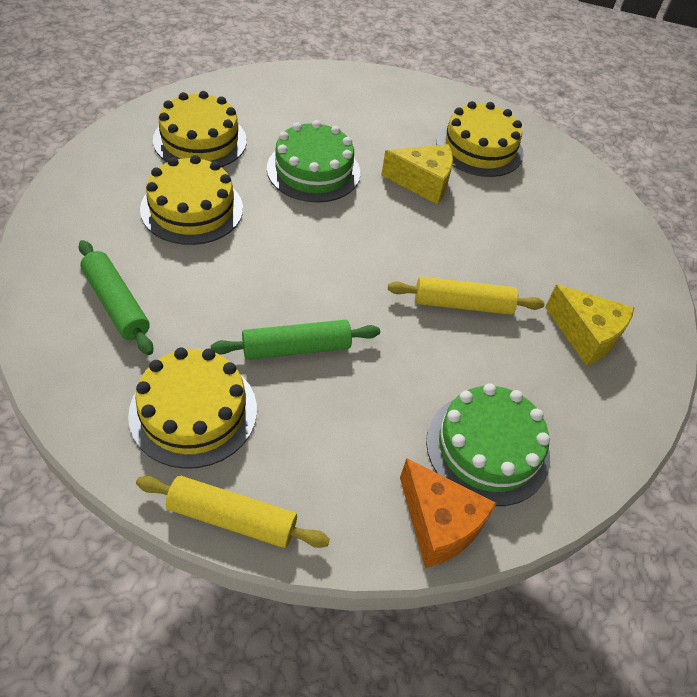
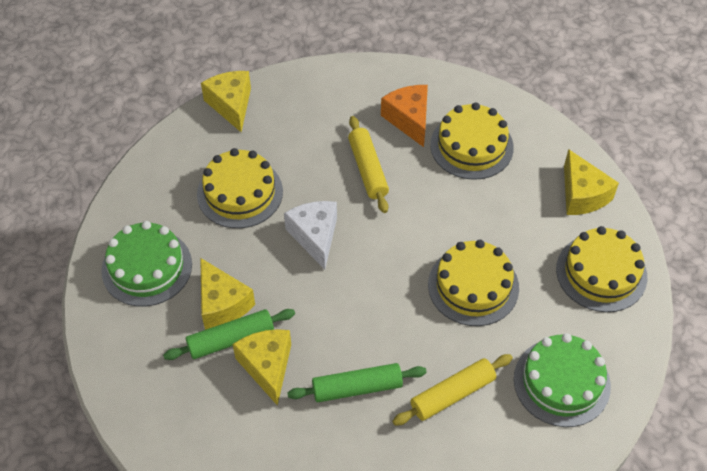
white cheese: 0 -> 1
yellow cheese: 2 -> 4

